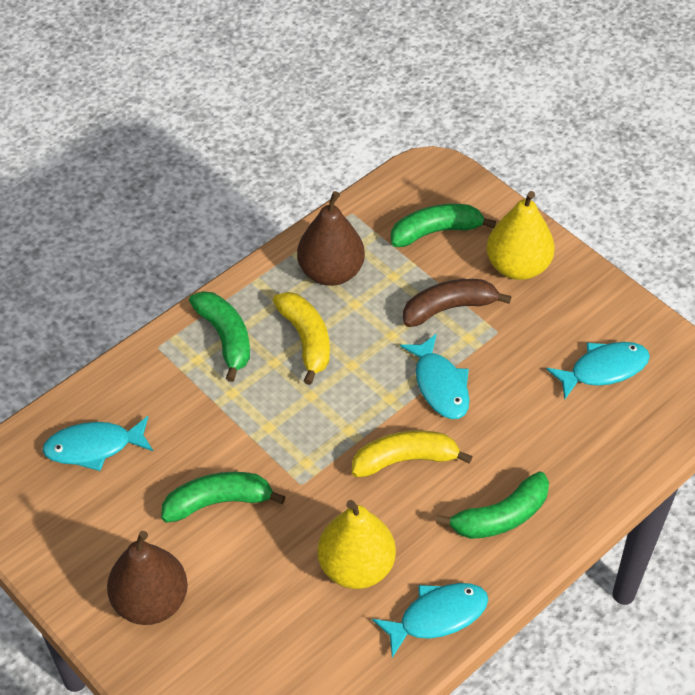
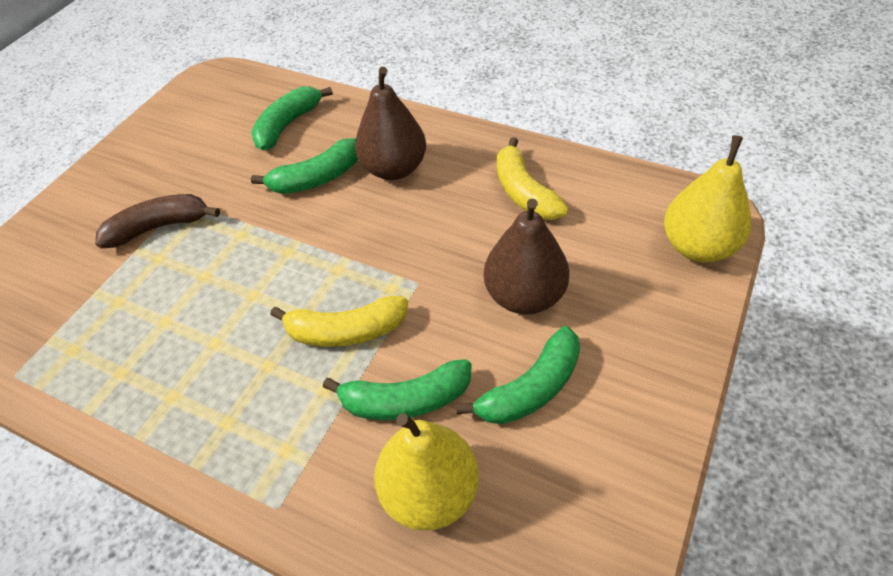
turquoise fish: 4 -> 0

